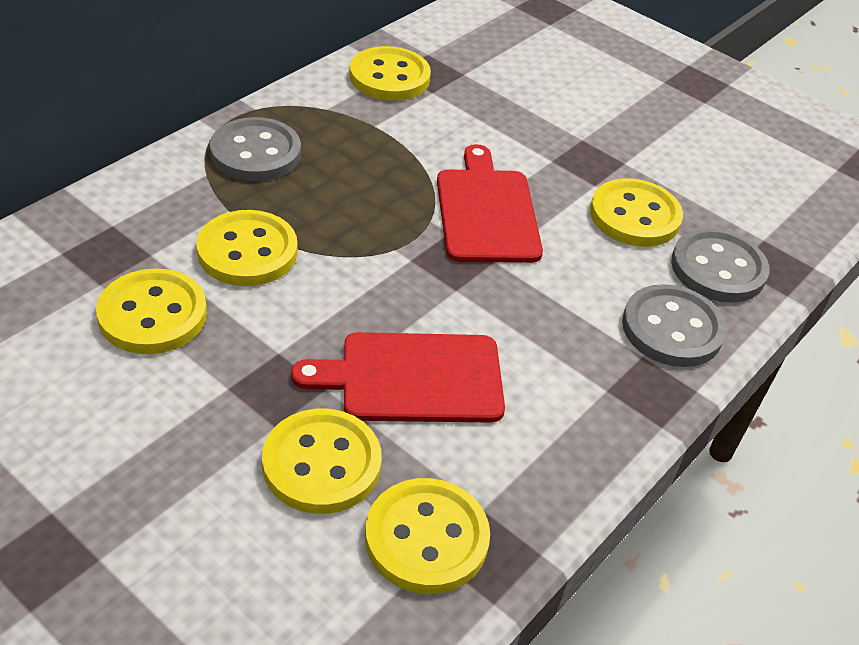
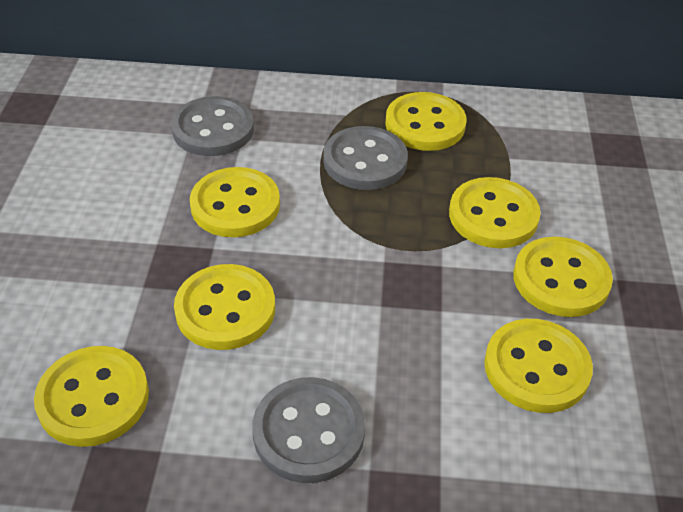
red cutting board: 2 -> 0
yellow button: 6 -> 7

